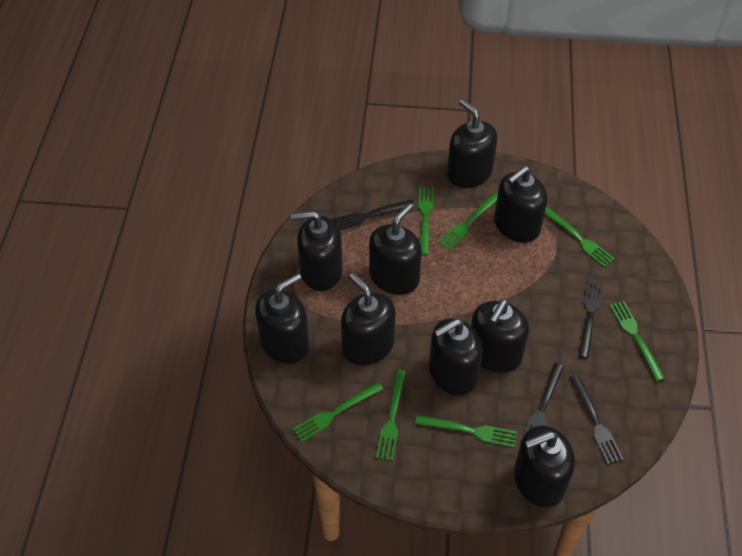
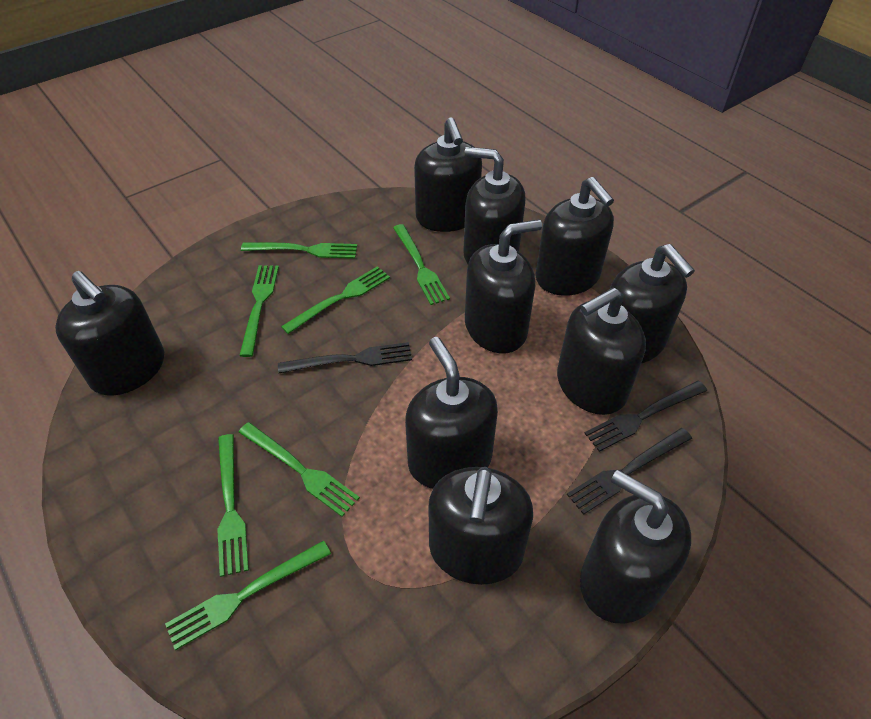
black fork: 4 -> 3
black soap dispenser: 9 -> 10

